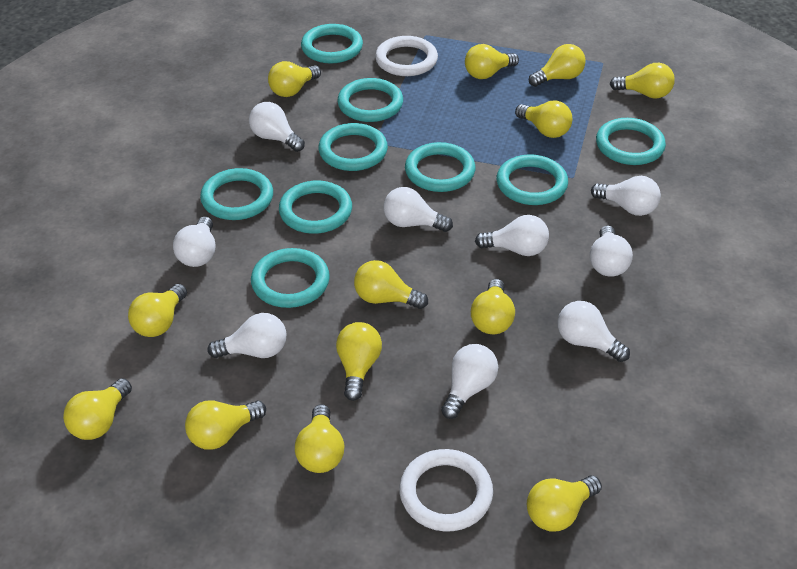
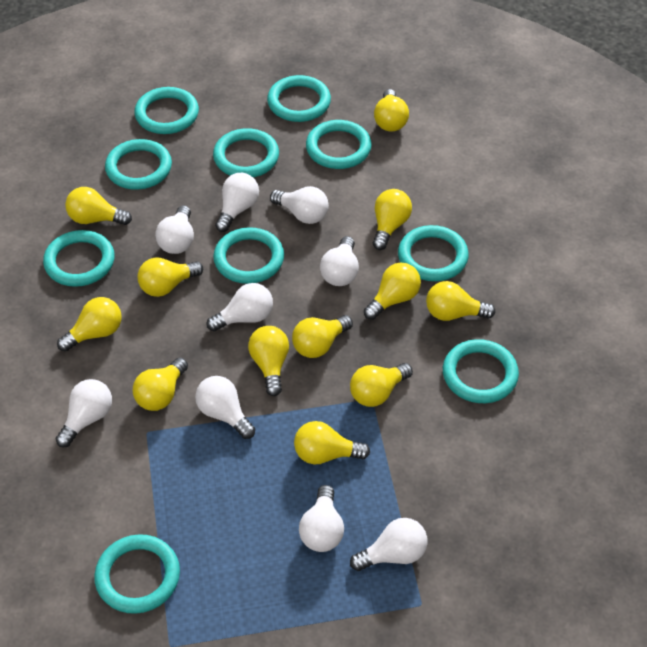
turquoise ring: 9 -> 10
white ring: 2 -> 0
yellow light bulb: 13 -> 12

